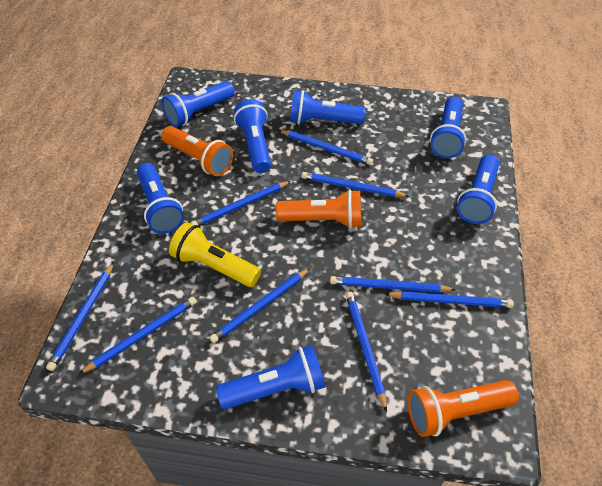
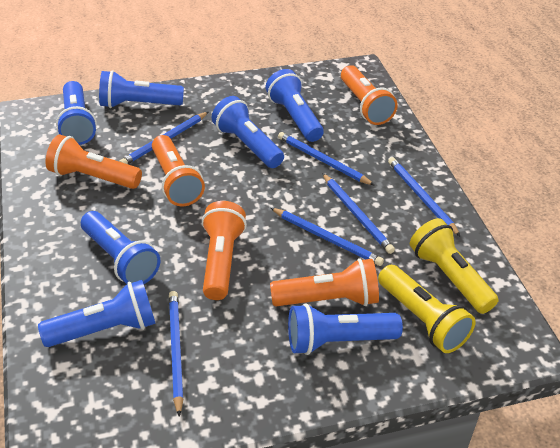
blue pencil: 9 -> 6
orange flashlight: 3 -> 5
yellow flashlight: 1 -> 2

